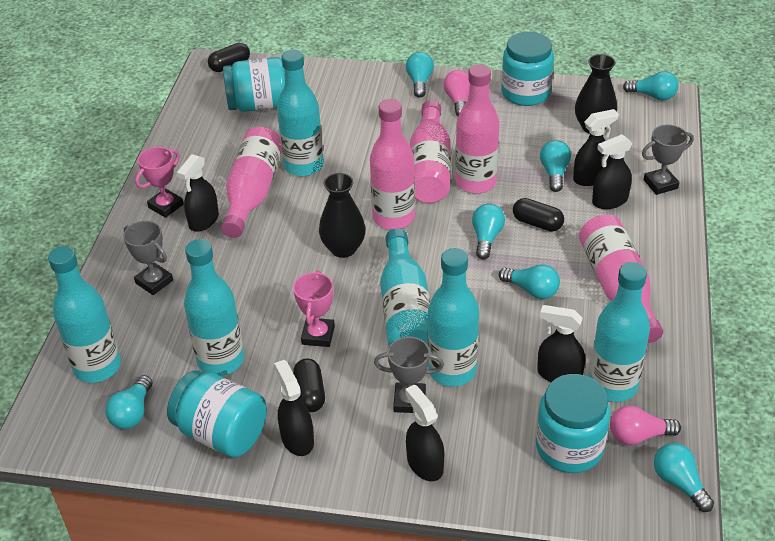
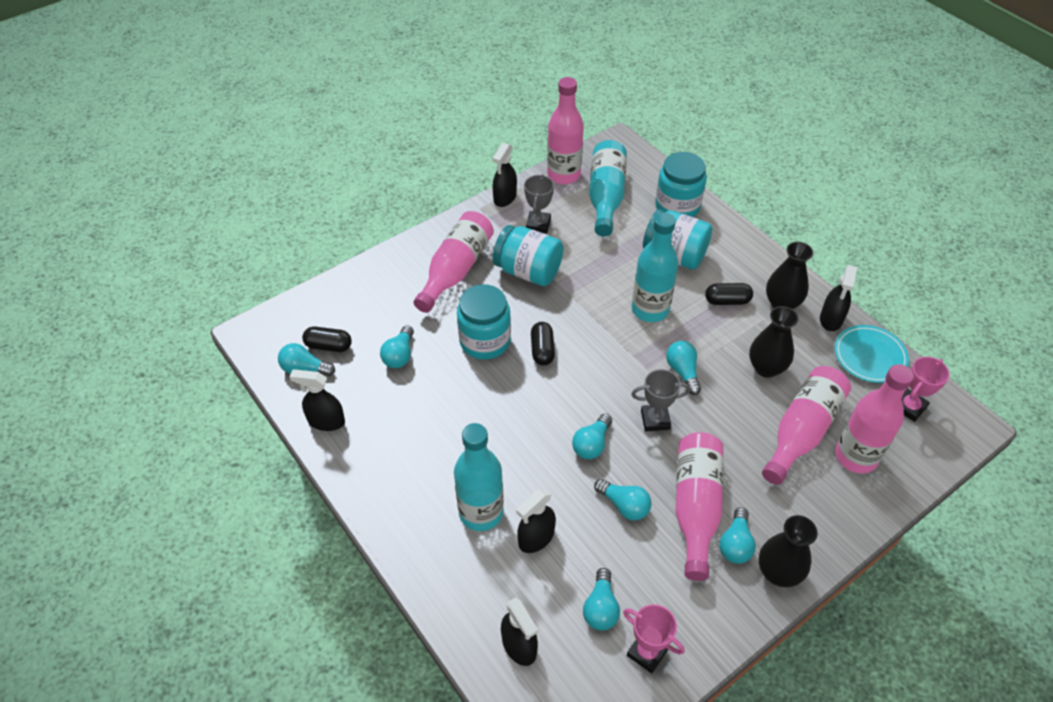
black spray bottle: 6 -> 5
black vase: 2 -> 3
grey trophy: 3 -> 2
pink light bulb: 2 -> 0
turquoise bottle: 6 -> 3
turquoise plate: 0 -> 1

